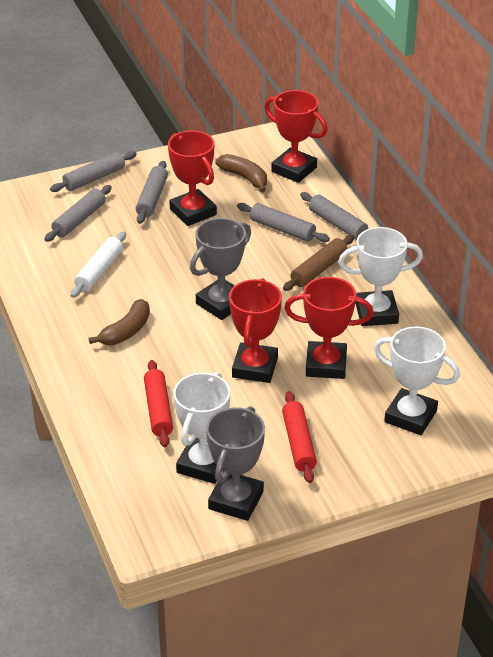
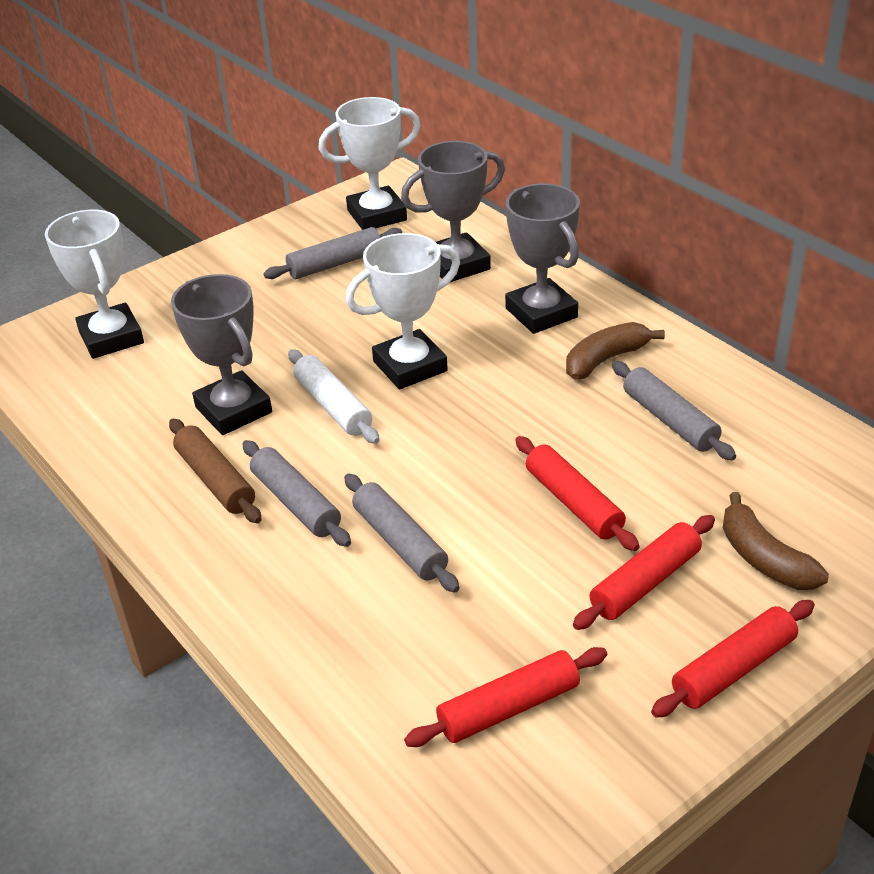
grey rolling pin: 5 -> 4
grey trophy: 2 -> 3
red rolling pin: 2 -> 4
red trophy: 4 -> 0

